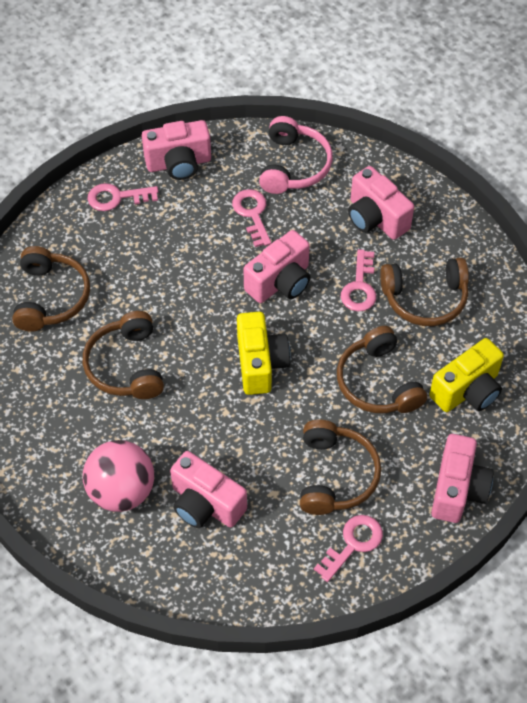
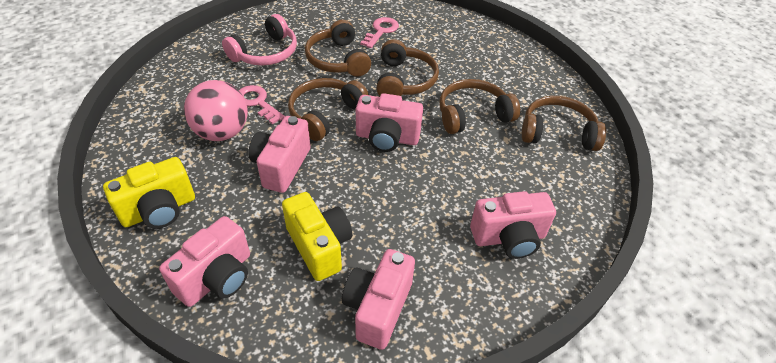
pink key: 4 -> 2

